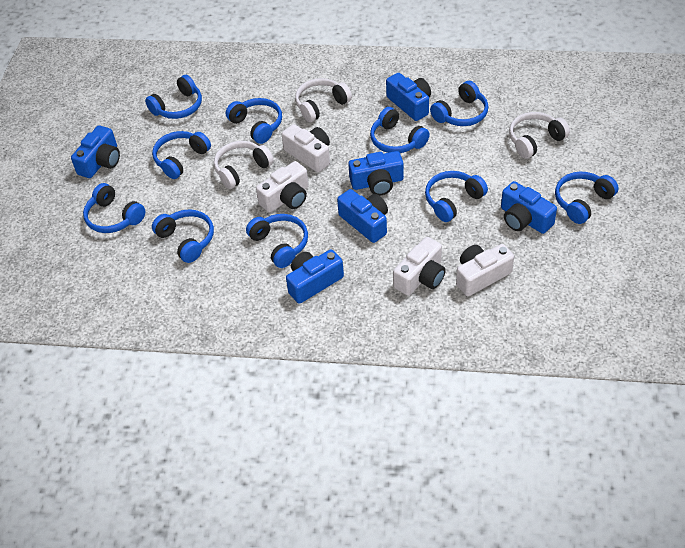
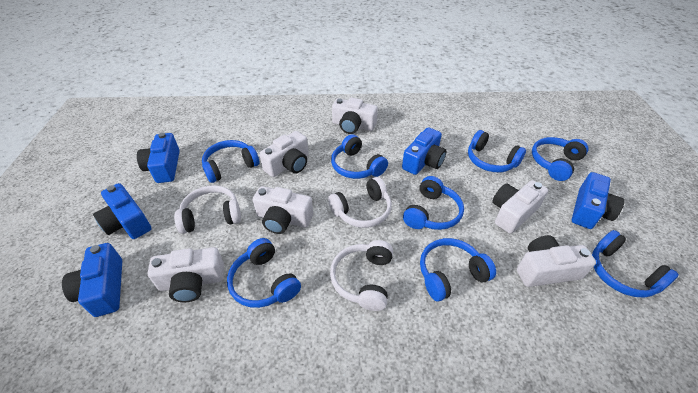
blue camera: 6 -> 5
blue headphones: 10 -> 8
white camera: 4 -> 6

